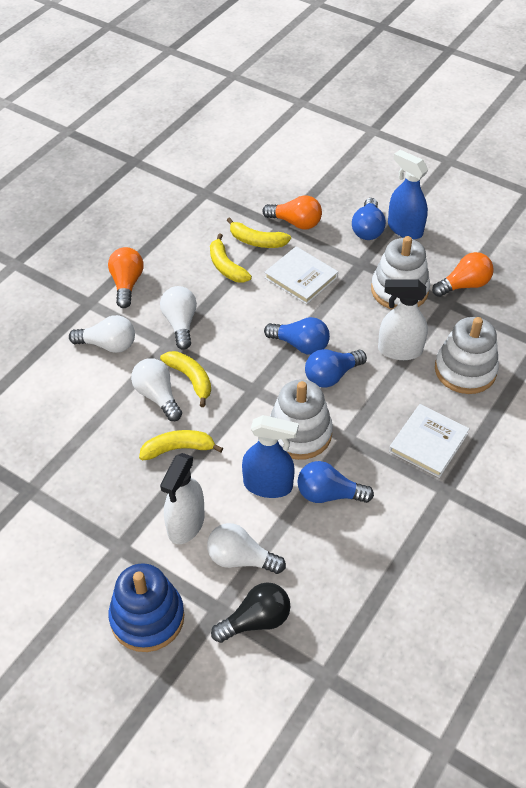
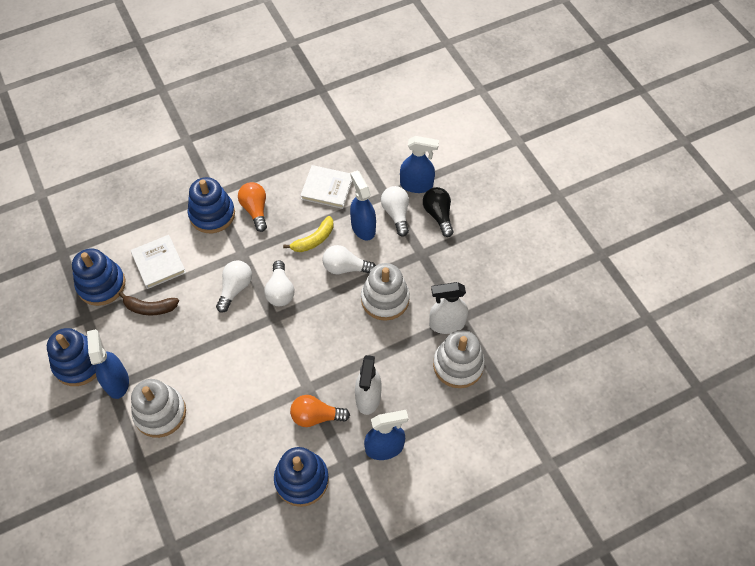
blue light bulb: 4 -> 0
blue spray bottle: 2 -> 4
blue stacking toy: 1 -> 4
brown banana: 0 -> 1
orange light bulb: 3 -> 2
yellow banana: 4 -> 1

